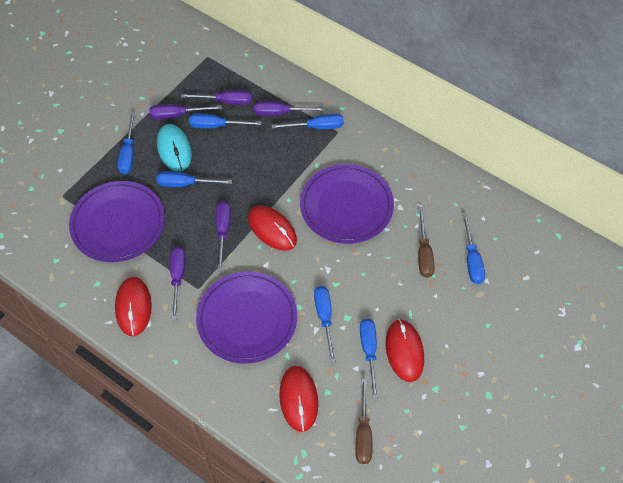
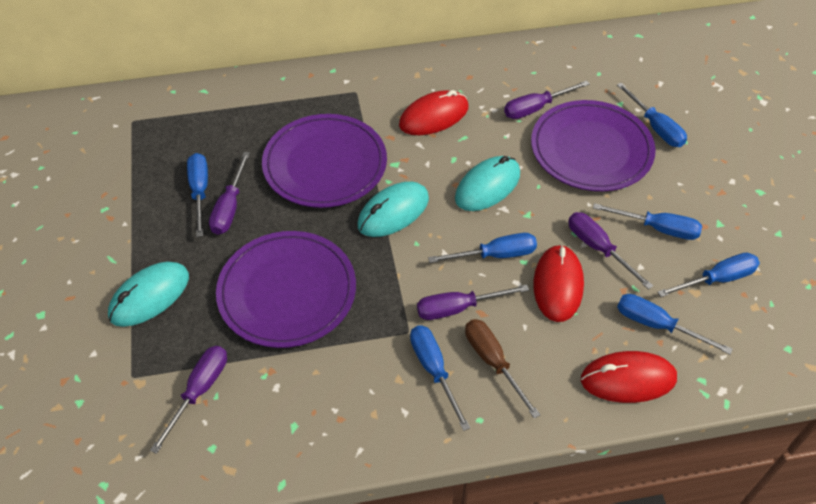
brown screwdriver: 2 -> 1
red mouse: 4 -> 3
turquoise mouse: 1 -> 3

